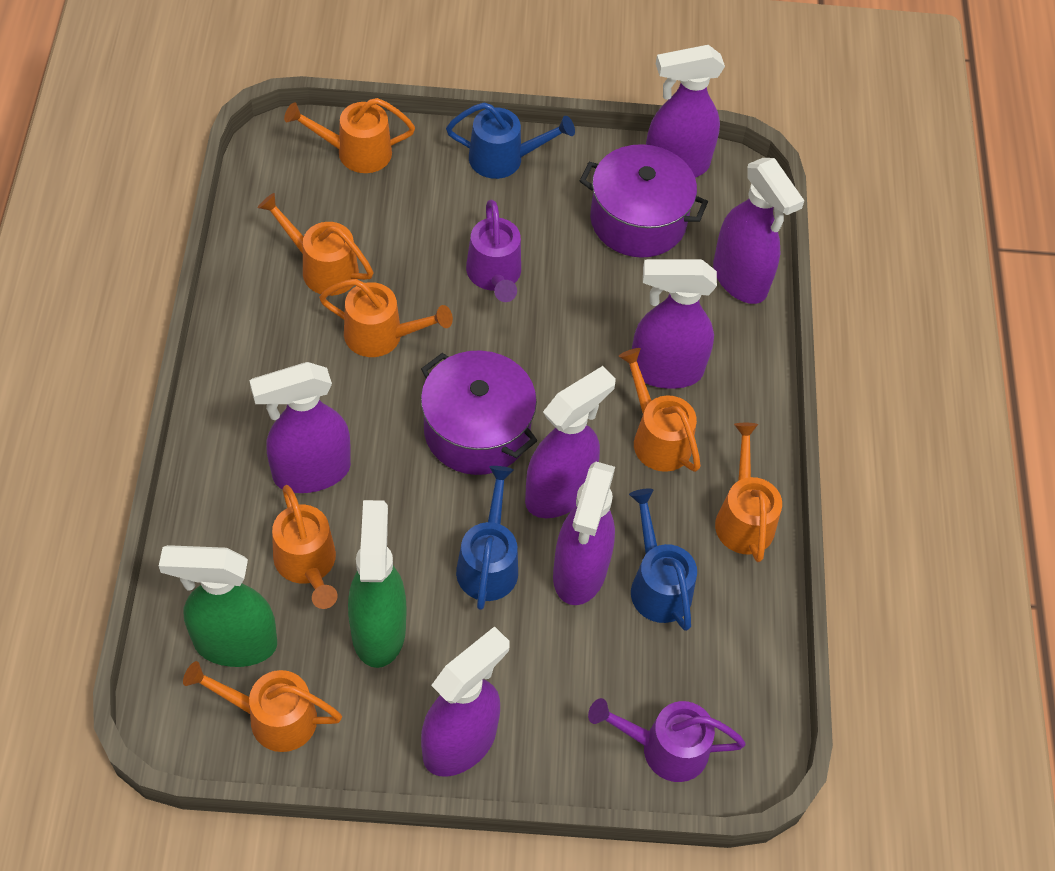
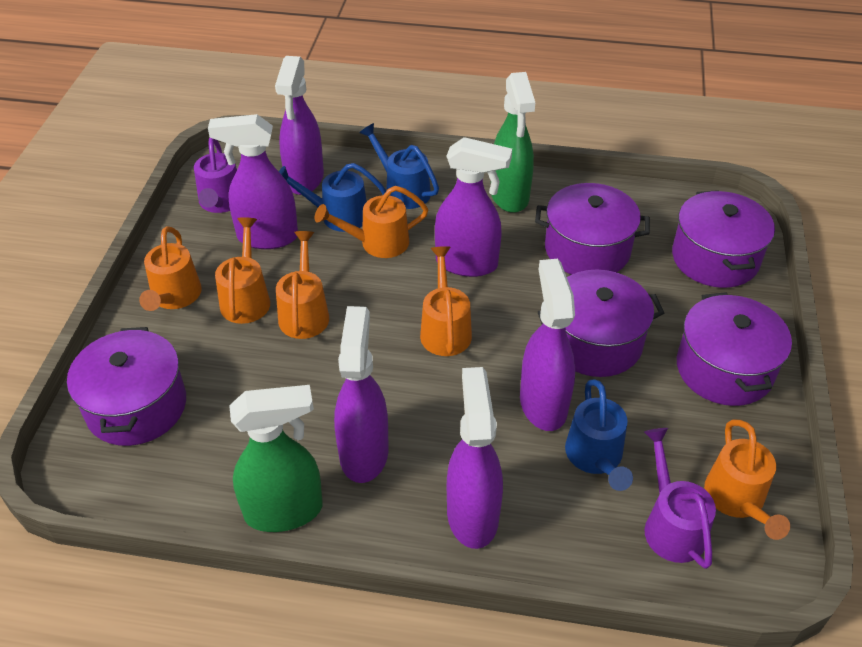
orange watering can: 7 -> 6
purple pot: 2 -> 5
purple spray bottle: 7 -> 6

